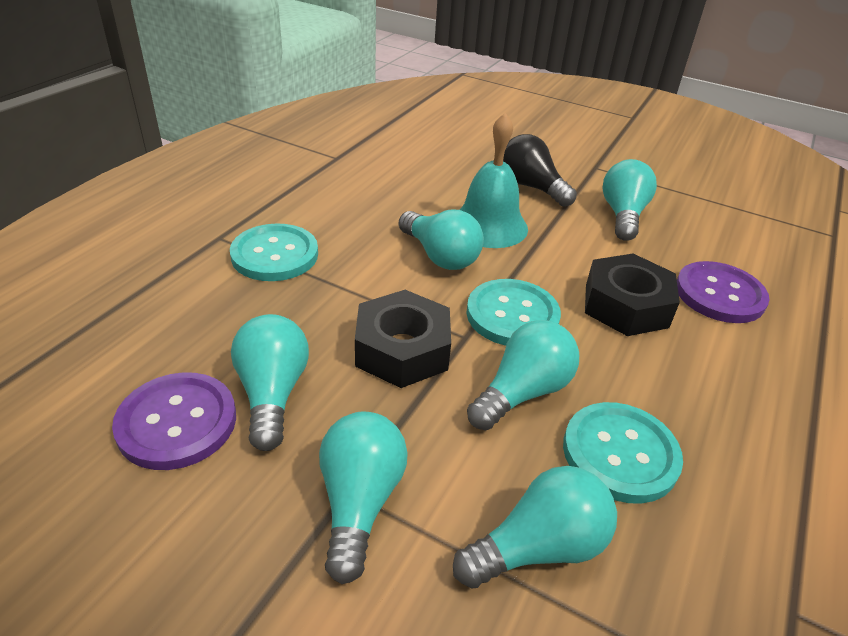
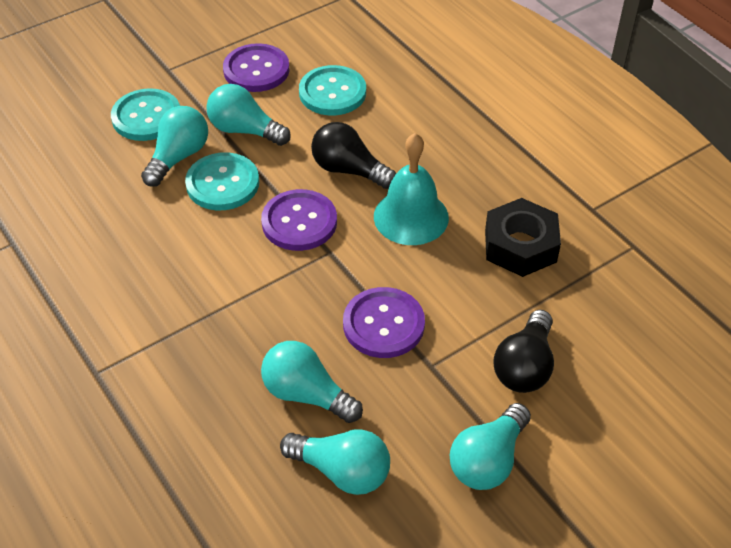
black light bulb: 1 -> 2
black nut: 2 -> 1
purple button: 2 -> 3
turquoise light bulb: 6 -> 5

